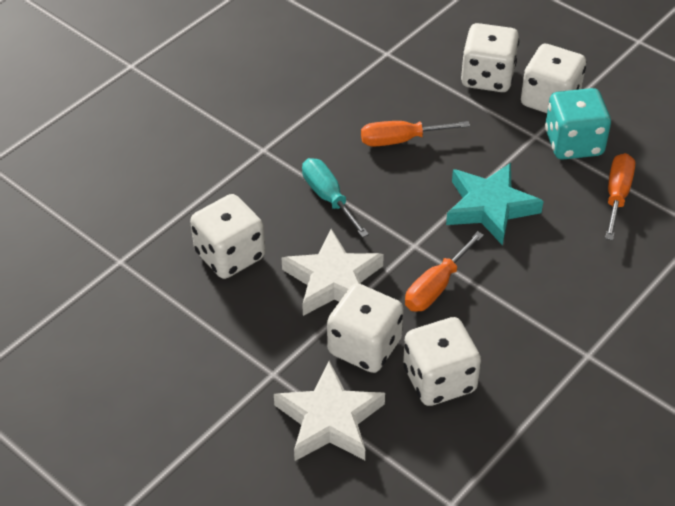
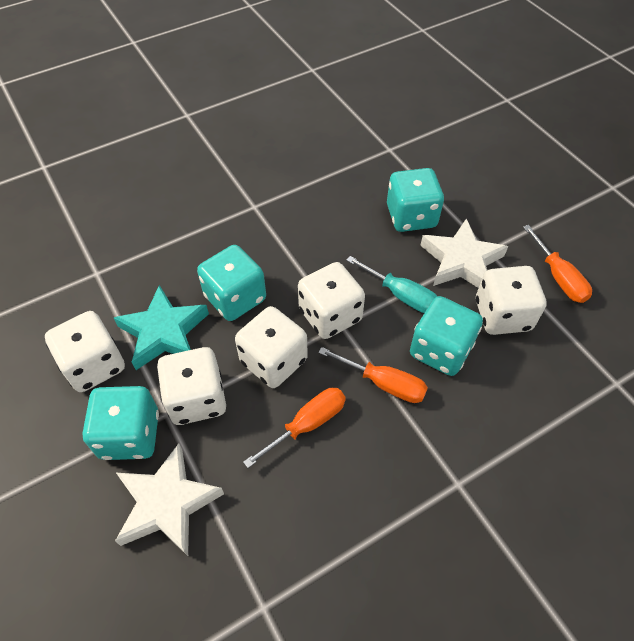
turquoise dice: 1 -> 4

